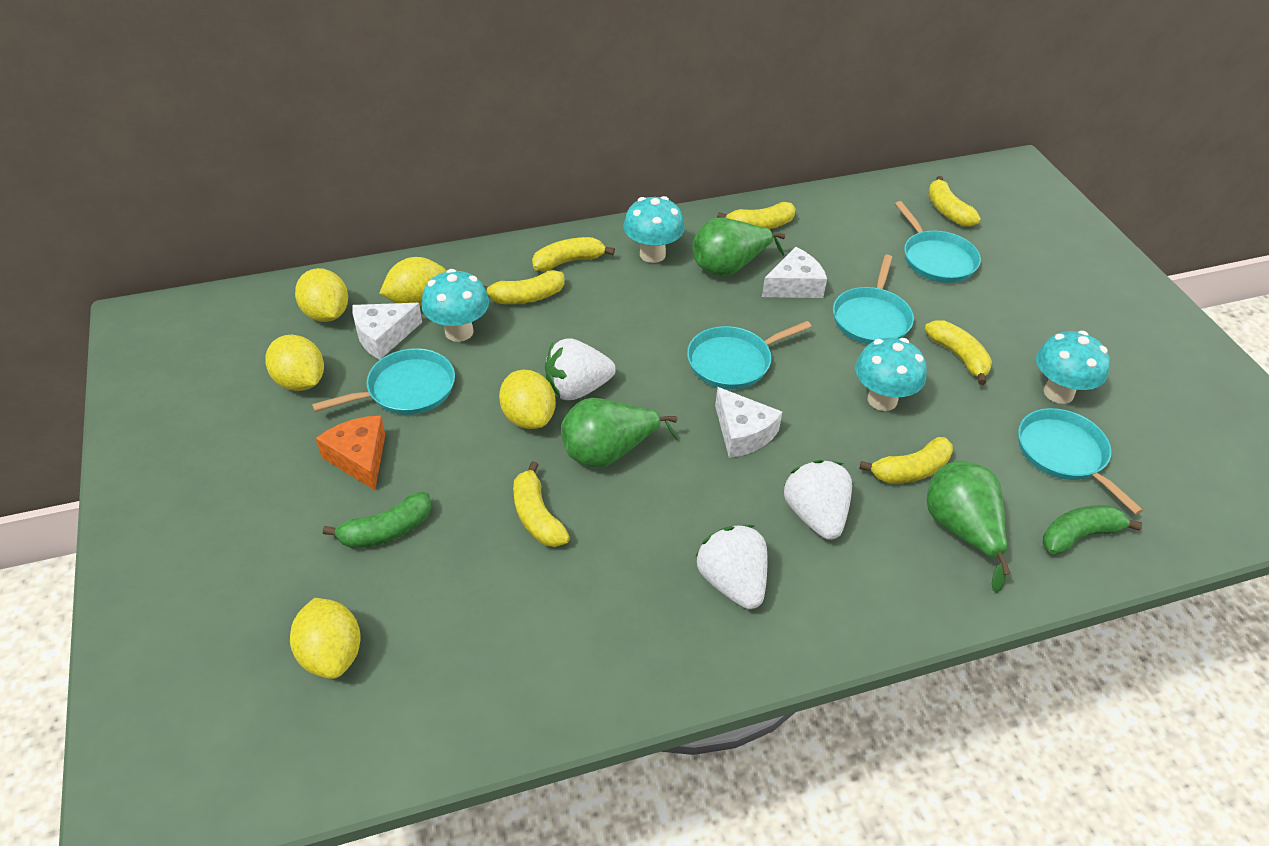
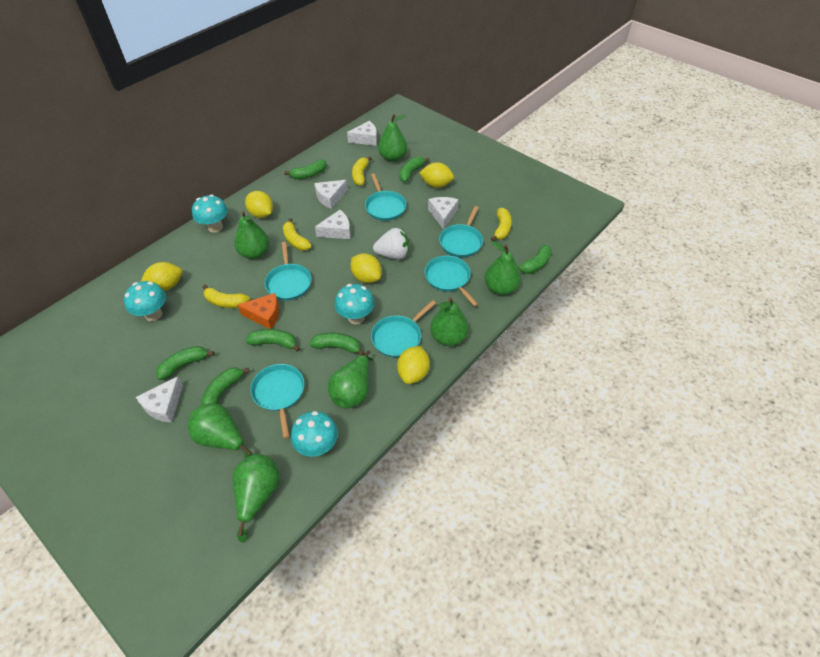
green banana: 2 -> 7
green pear: 3 -> 7
turquoise pan: 5 -> 6
white cheese: 3 -> 5
white strawberry: 3 -> 1
yellow banana: 7 -> 4

